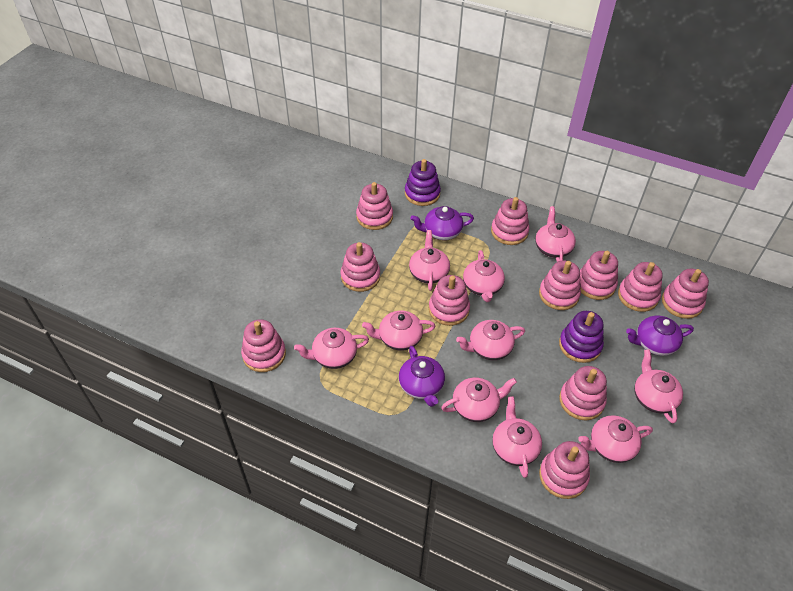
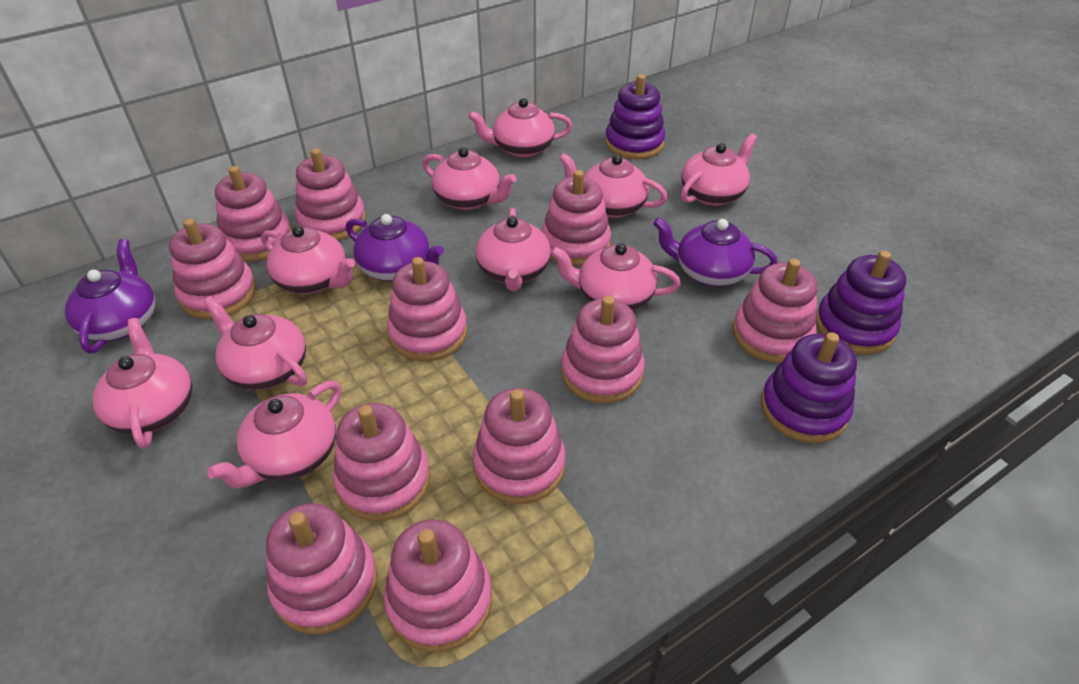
purple stacking toy: 2 -> 3

